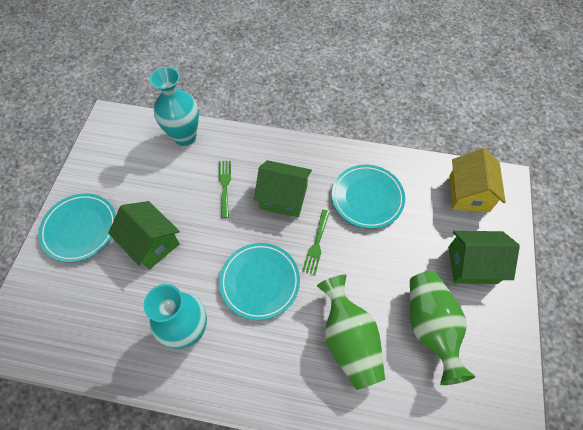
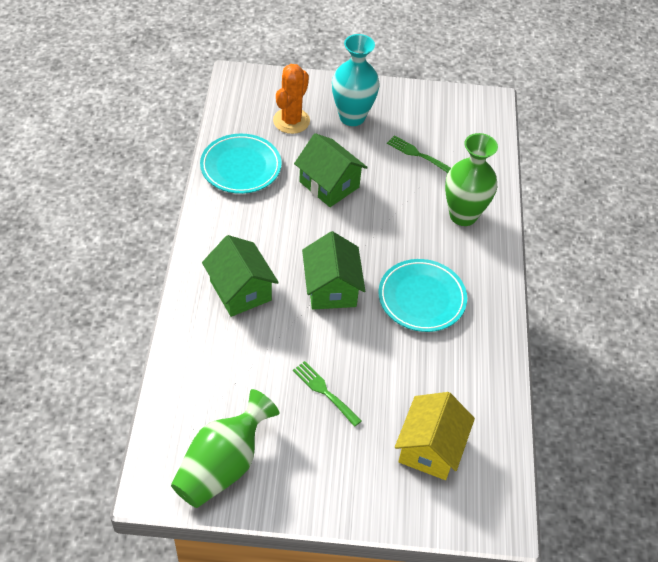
orange cactus: 0 -> 1
turquoise plate: 3 -> 2
turquoise vase: 2 -> 1

